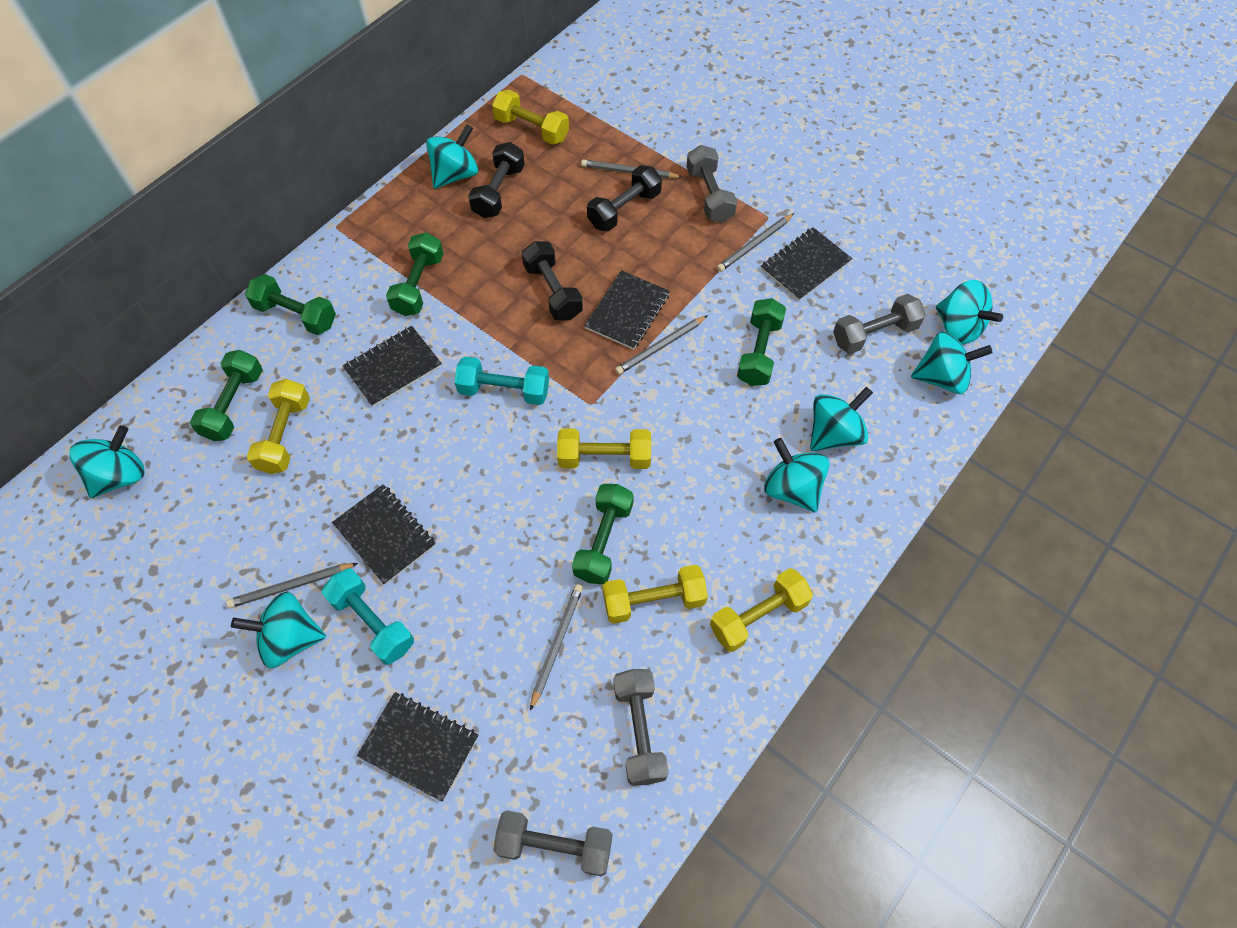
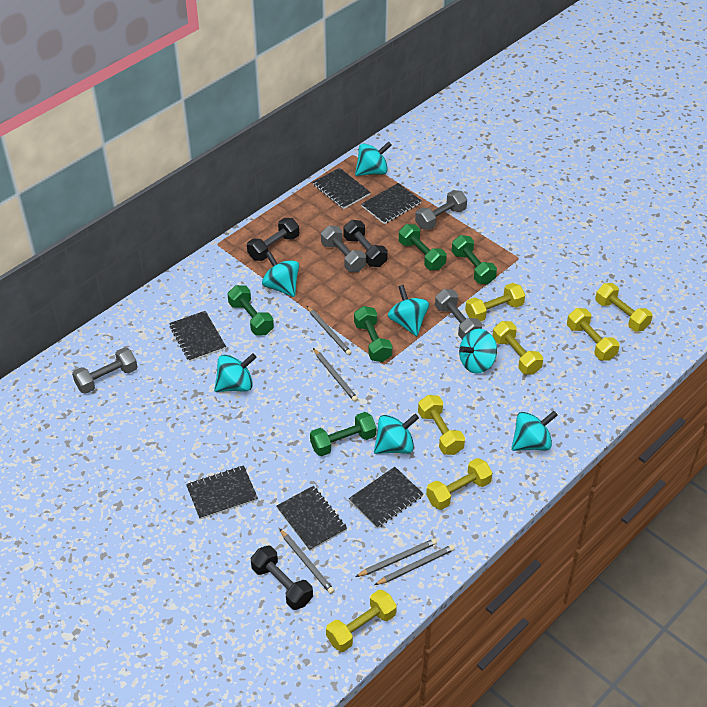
black notebook: 5 -> 6
turquoise dumbbell: 2 -> 0
yellow dumbbell: 5 -> 7

